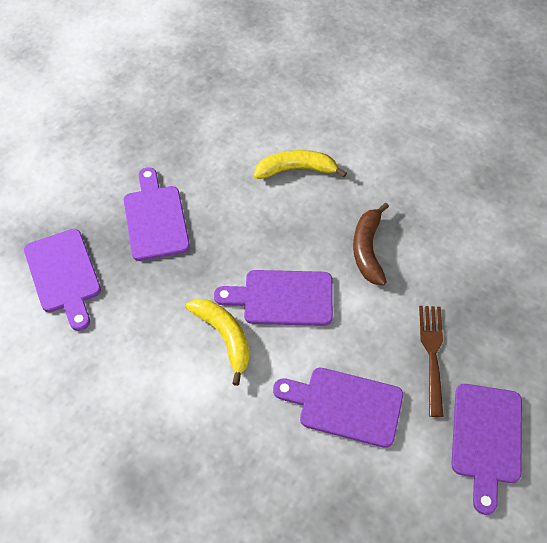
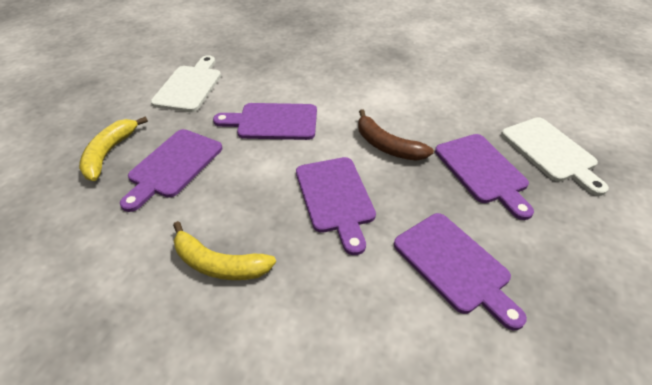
brown fork: 1 -> 0
white cutting board: 0 -> 2

